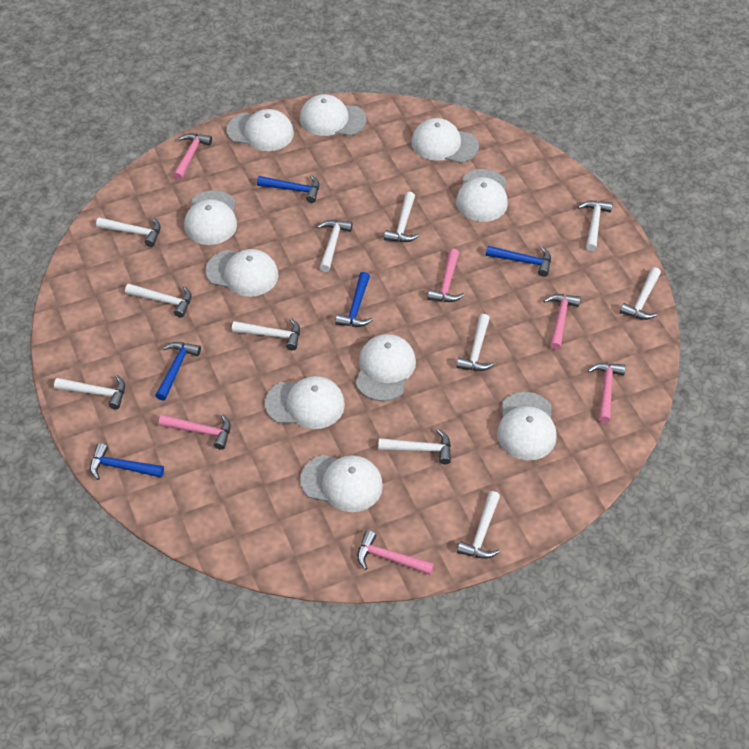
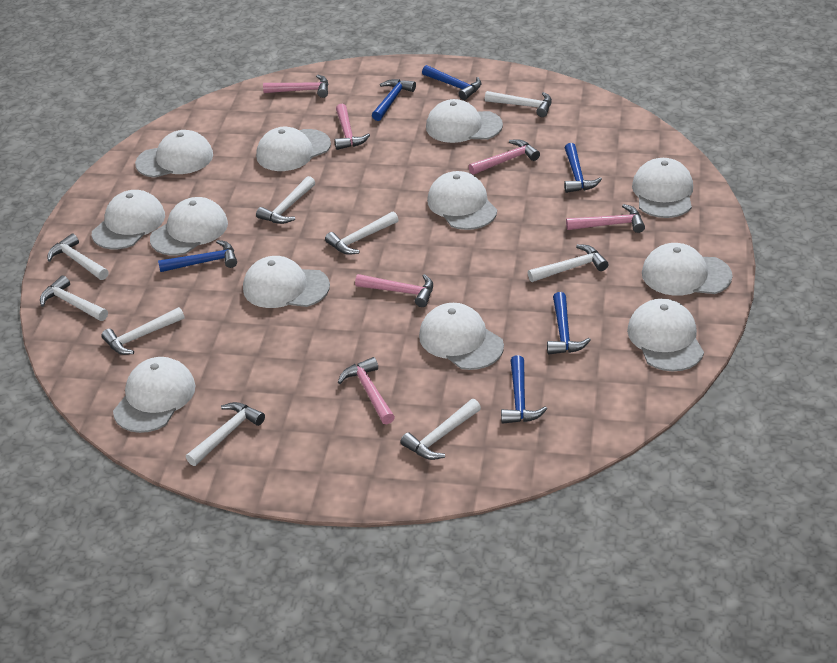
blue hammer: 5 -> 6
white cap: 10 -> 12
white hammer: 11 -> 9

